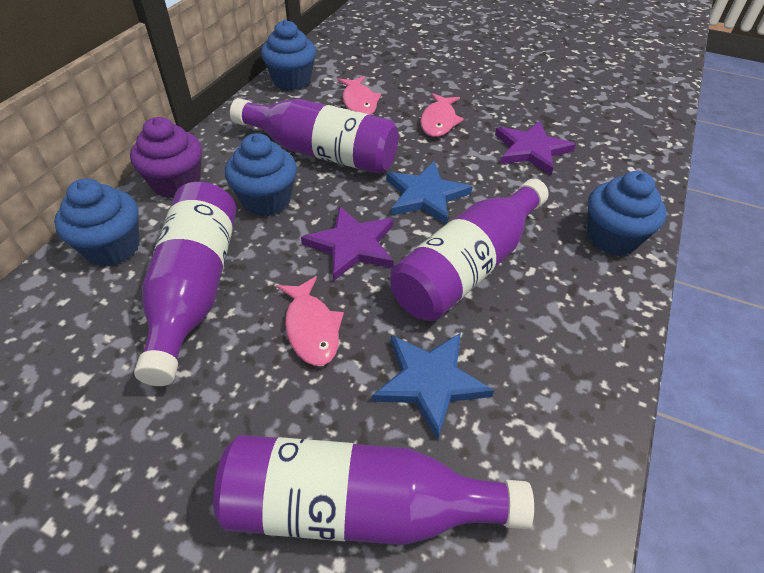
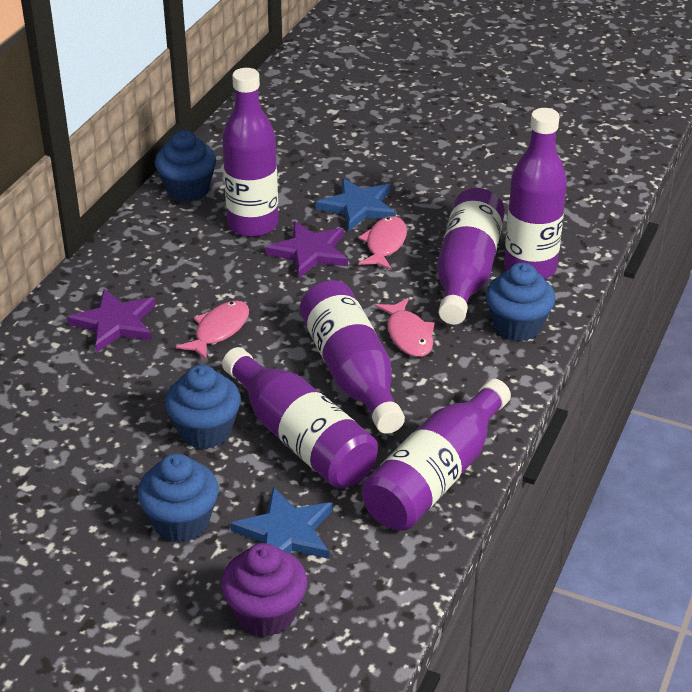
purple bottle: 4 -> 6

